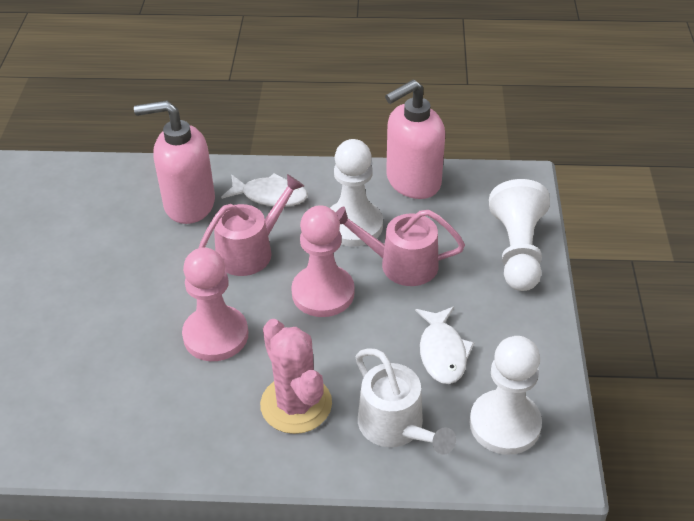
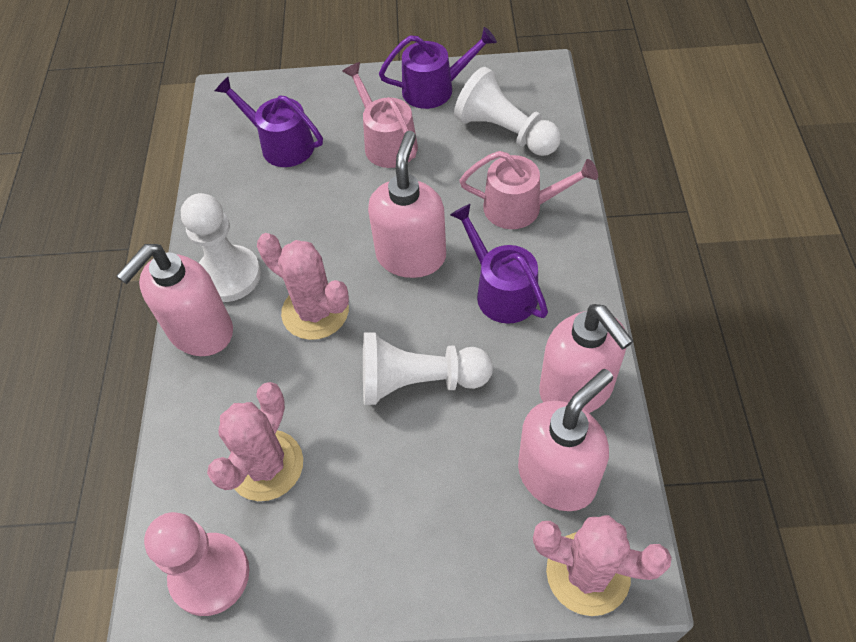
pink cactus: 1 -> 3
pink pawn: 2 -> 1
pink soap dispenser: 2 -> 4
purple watering can: 0 -> 3
white fish: 2 -> 0
white watering can: 1 -> 0

